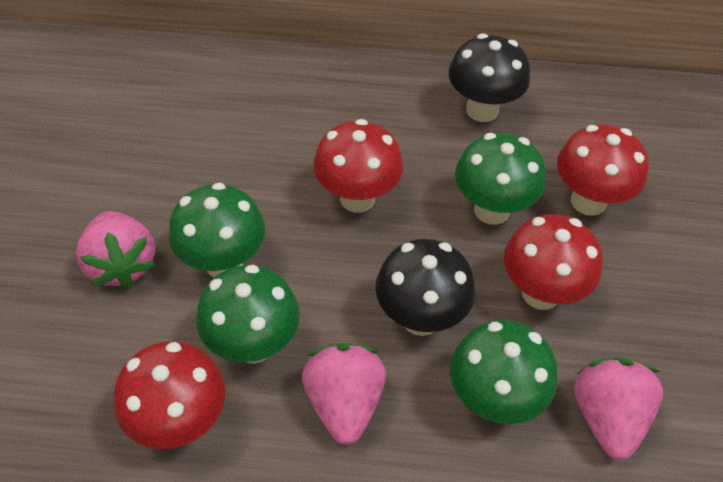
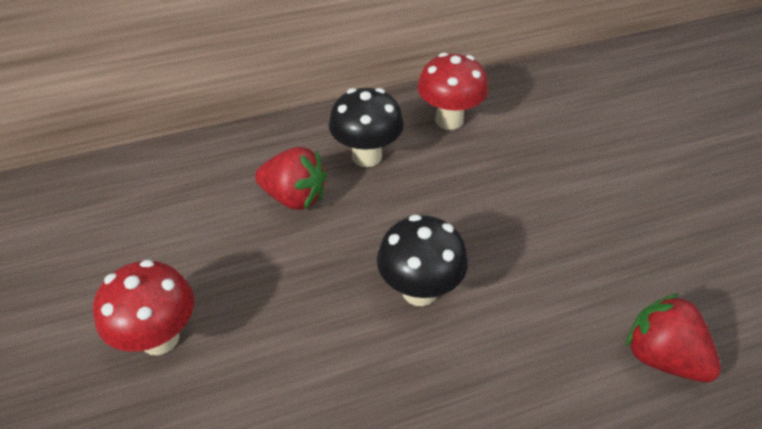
green mushroom: 4 -> 0
pink strawberry: 3 -> 0
red mushroom: 4 -> 2
red strawberry: 0 -> 2

